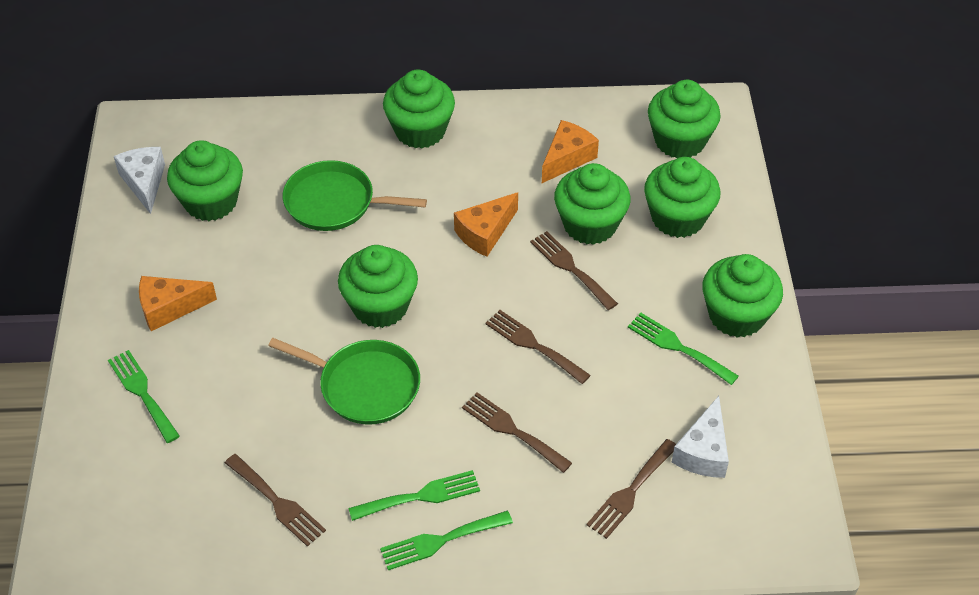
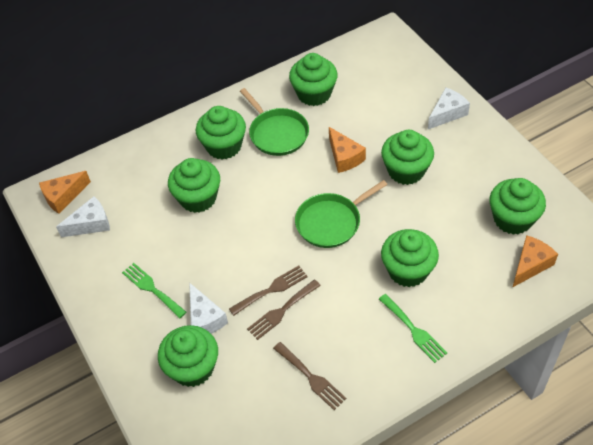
brown fork: 5 -> 3
green fork: 4 -> 2
white cheese: 2 -> 3

